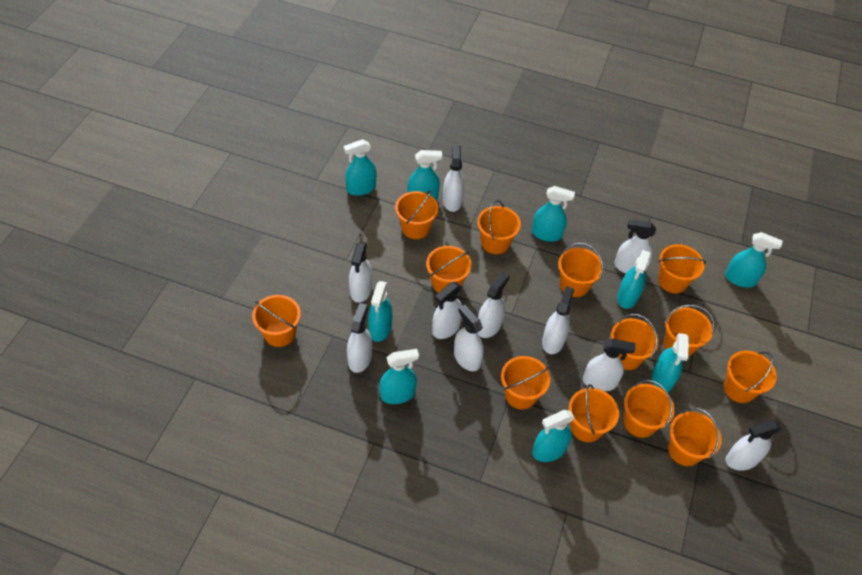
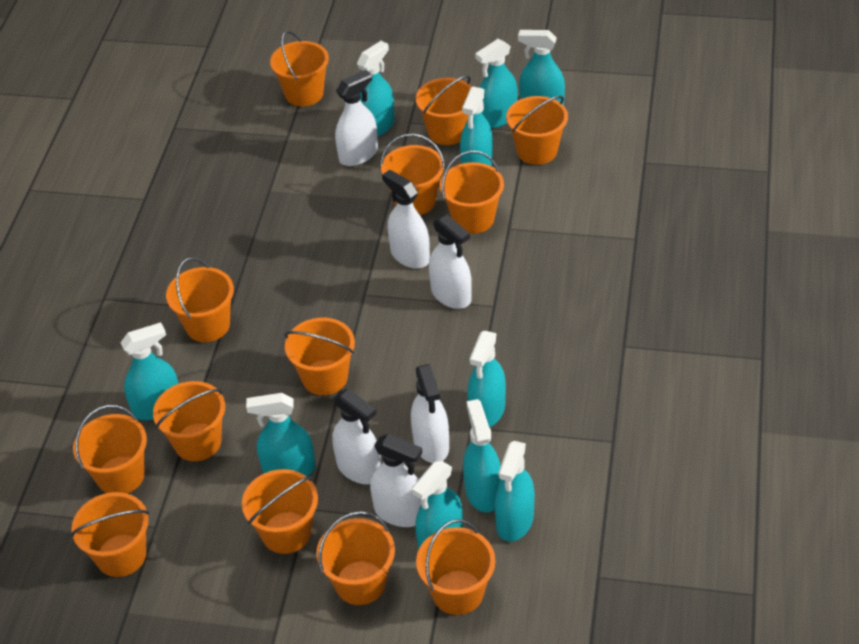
turquoise spray bottle: 9 -> 10
white spray bottle: 10 -> 6

